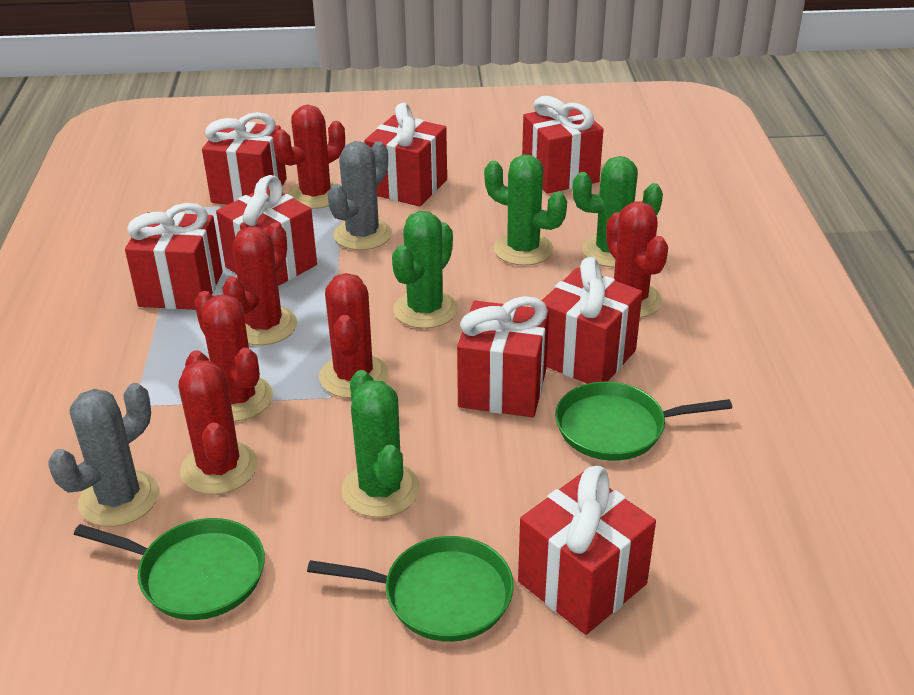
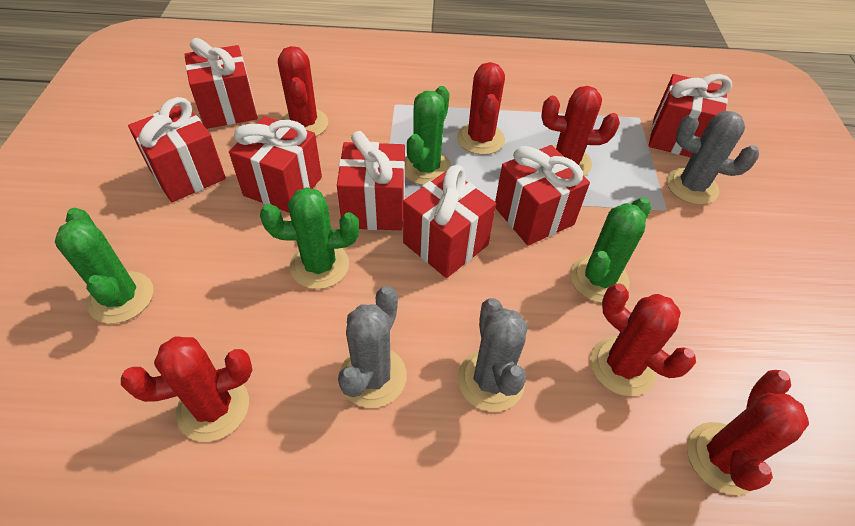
green pan: 3 -> 0
grey cactus: 2 -> 3
red gift: 8 -> 7

